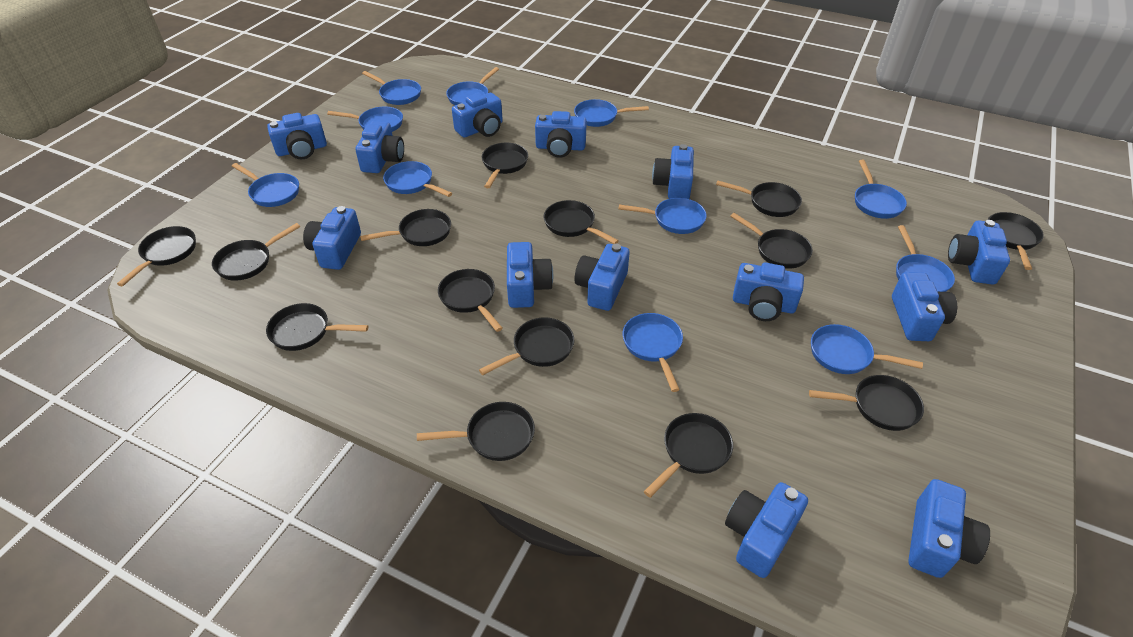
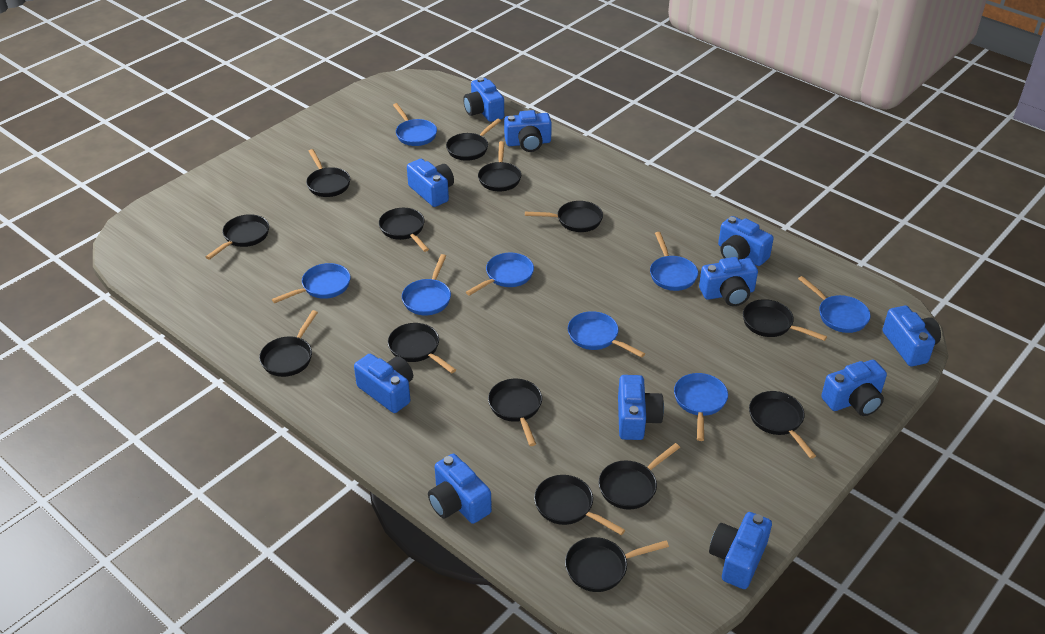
blue camera: 13 -> 11
blue pan: 11 -> 8

